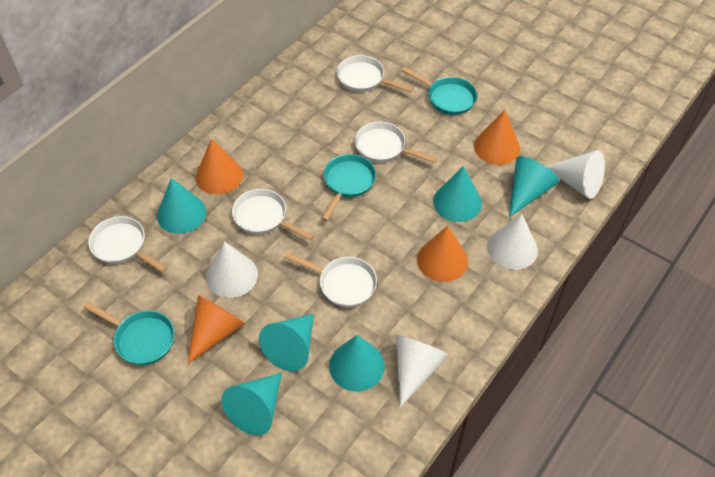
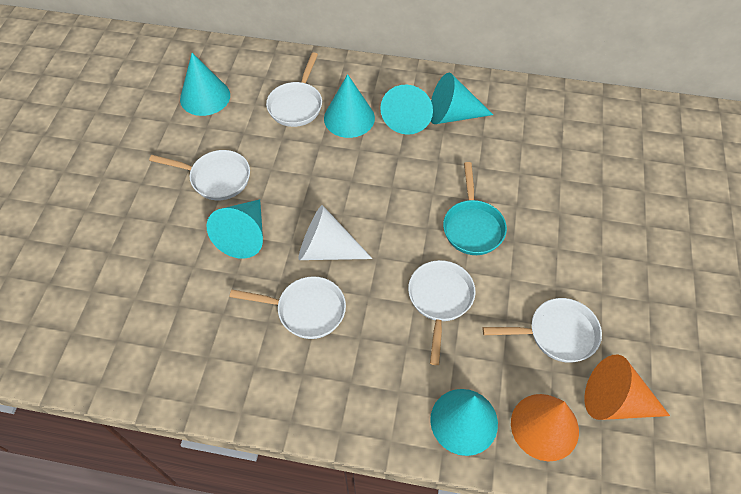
orange cone: 4 -> 2
turquoise pan: 3 -> 1
white cone: 4 -> 1

